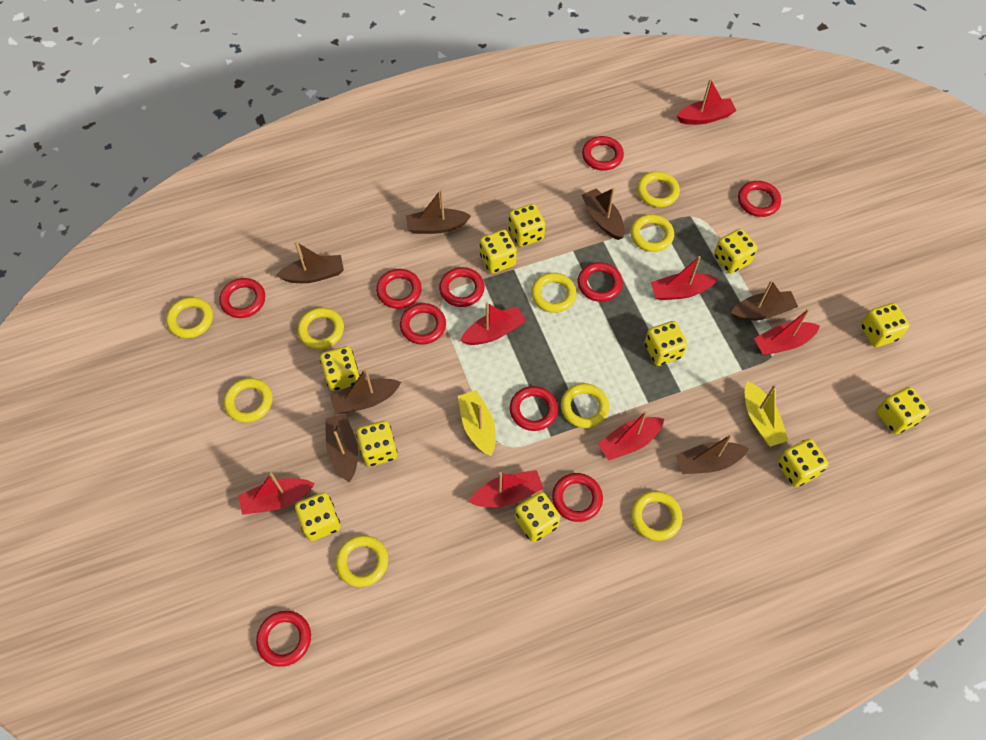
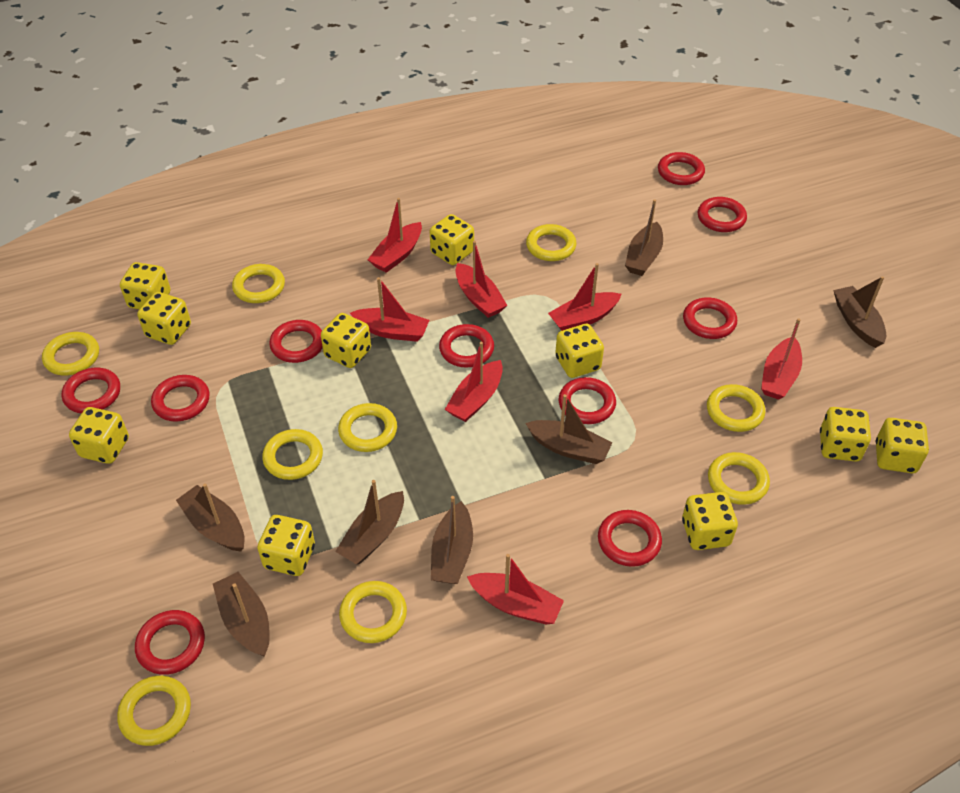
yellow boat: 2 -> 0
yellow dice: 11 -> 10

